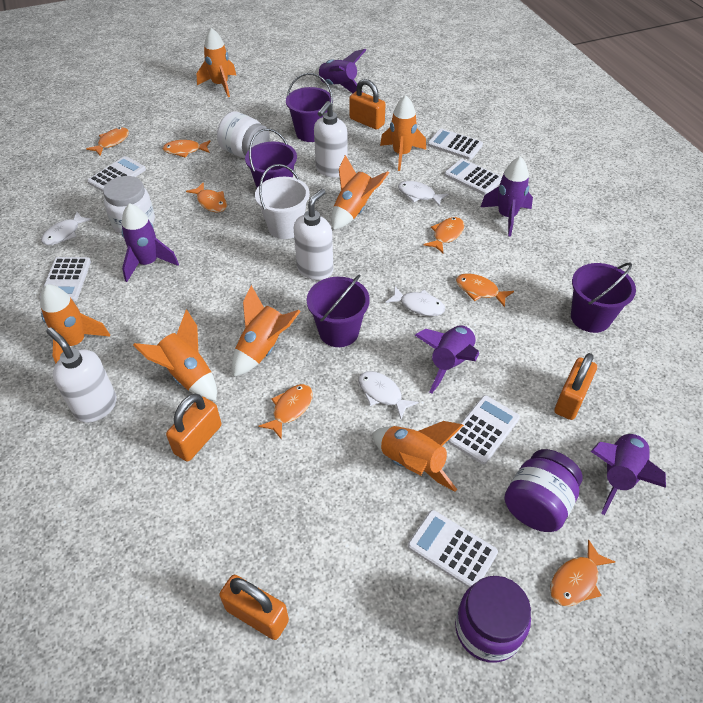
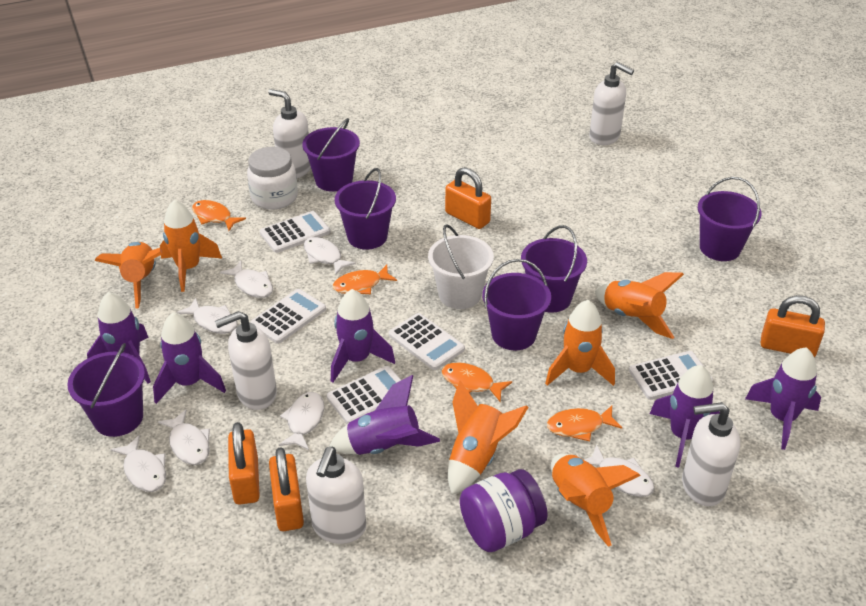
orange fish: 7 -> 4
orange rocket: 7 -> 6
purple bucket: 4 -> 6
purple jar: 2 -> 1
purple rocket: 5 -> 6
white calculator: 6 -> 5
white fish: 4 -> 7
white jar: 2 -> 1
white soap dispenser: 3 -> 5

